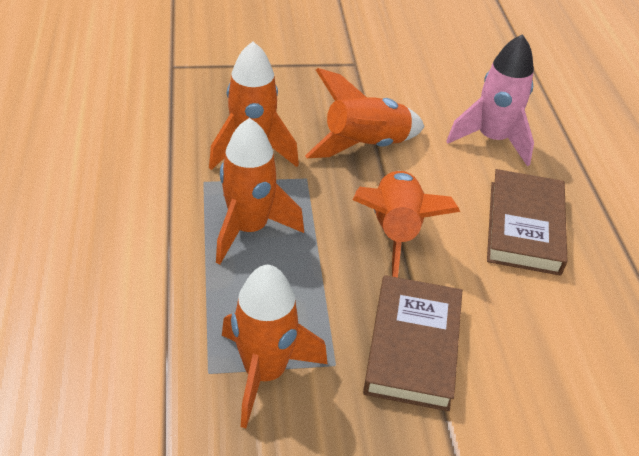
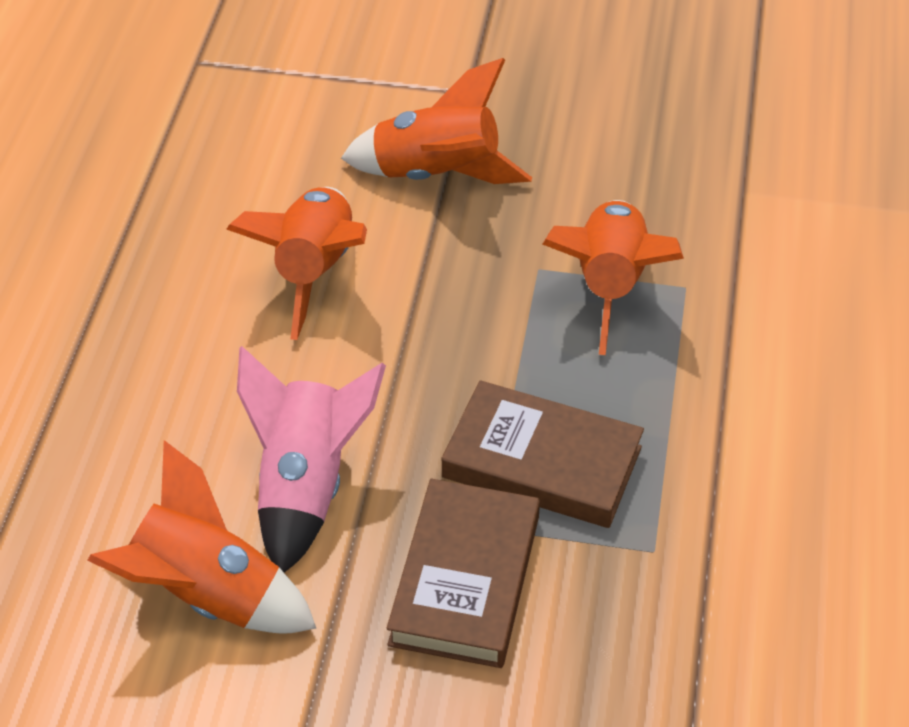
orange rocket: 5 -> 4

